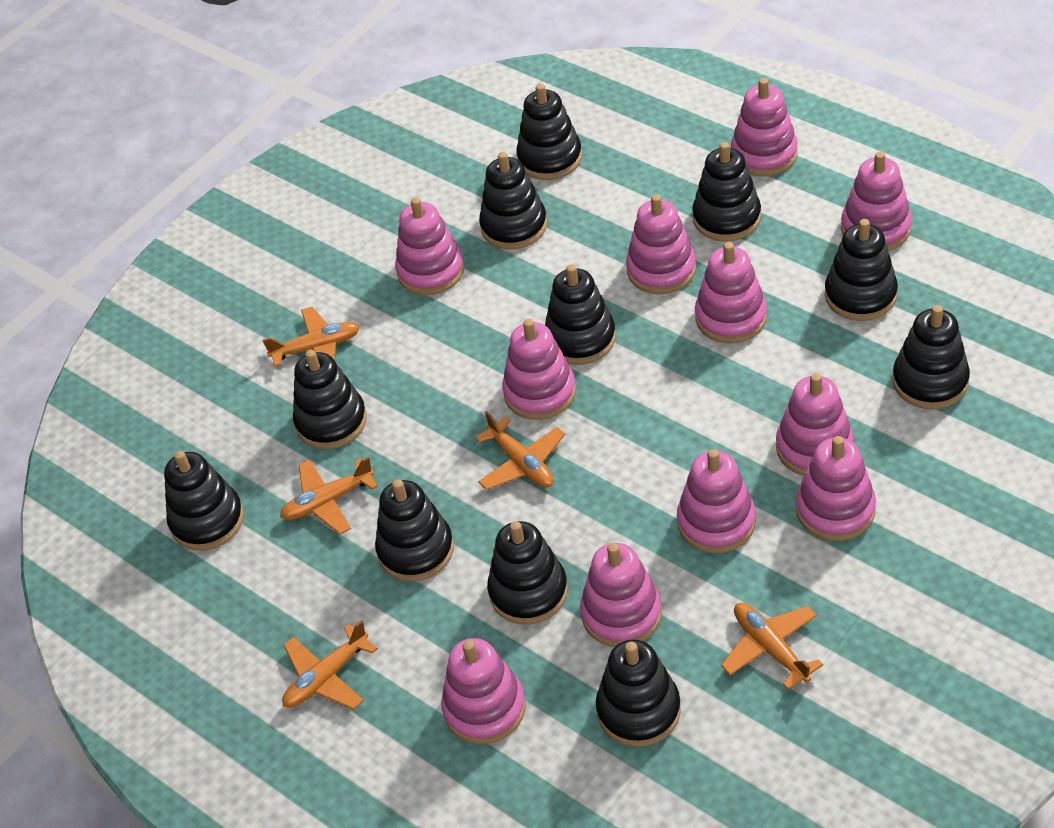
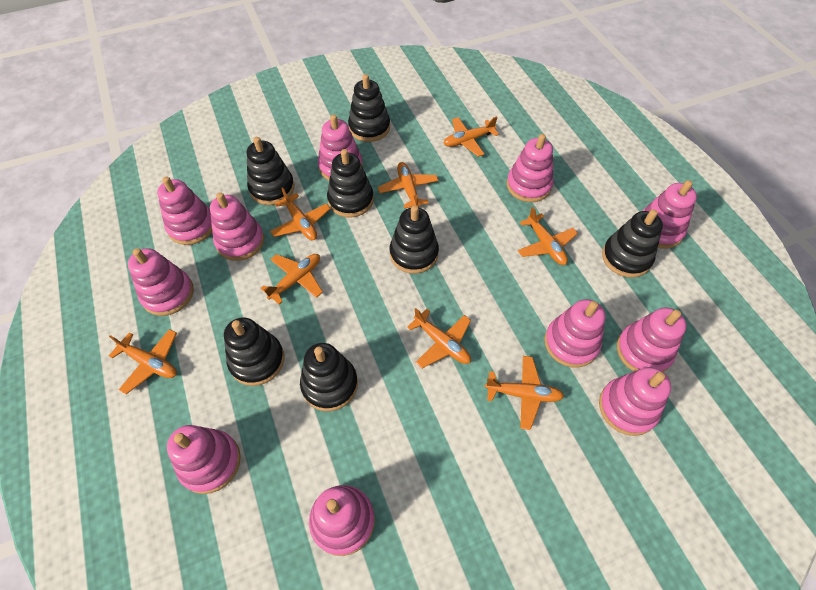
black stacking toy: 11 -> 7
orange plane: 5 -> 8

